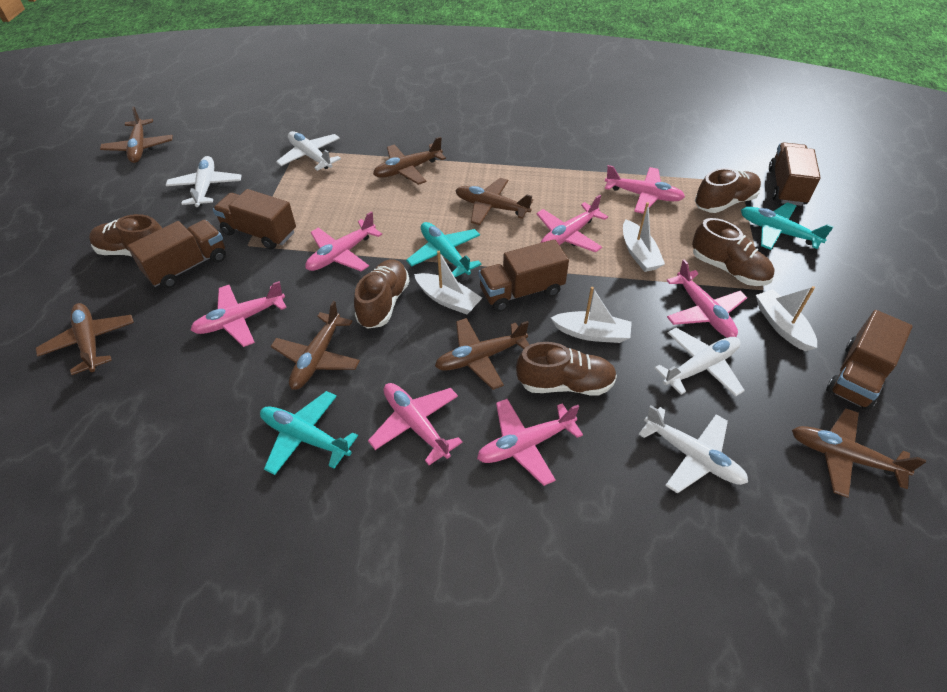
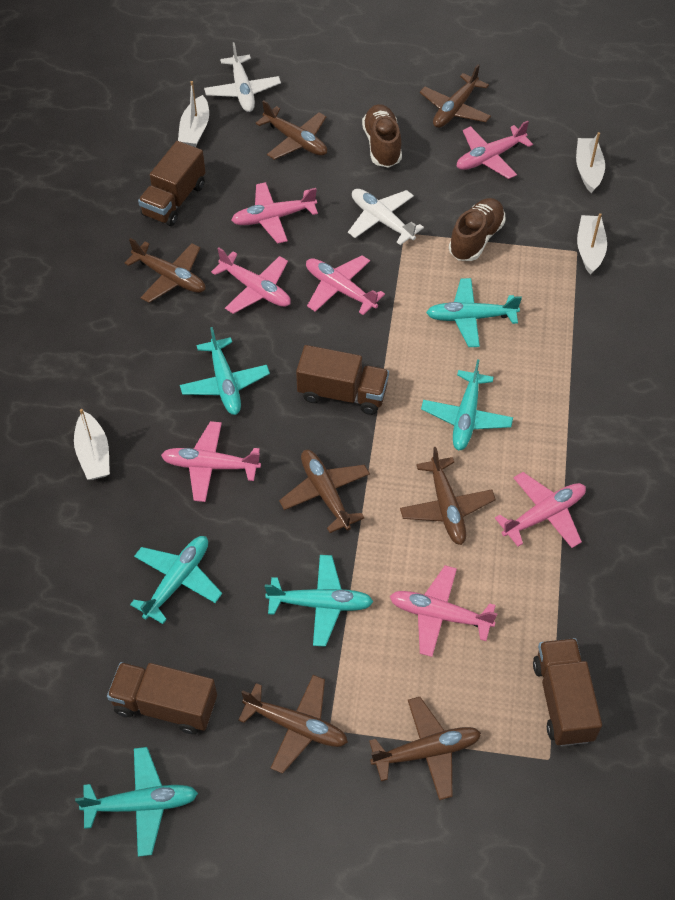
brown shoe: 5 -> 2
brown truck: 5 -> 4
turquoise plane: 3 -> 6
white plane: 4 -> 2

